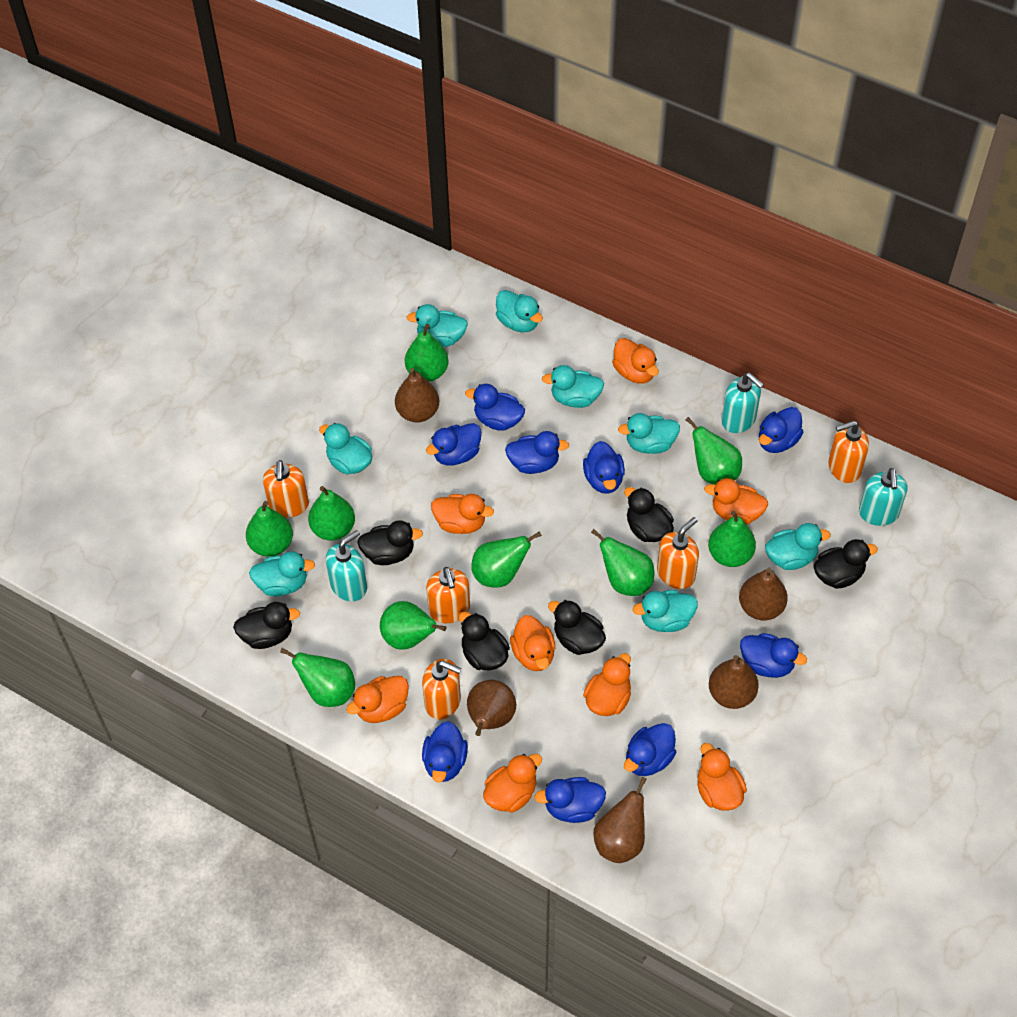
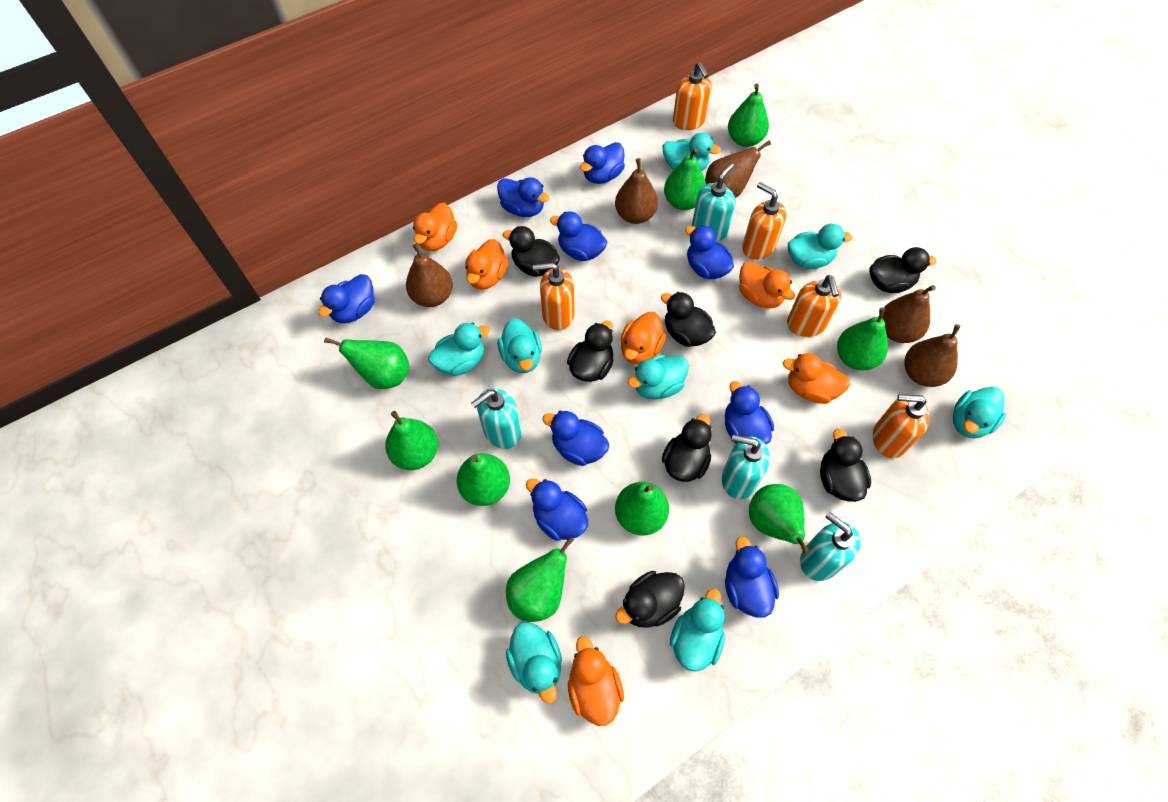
black duck: 6 -> 7
orange duck: 8 -> 6
turquoise soap dispenser: 3 -> 4

